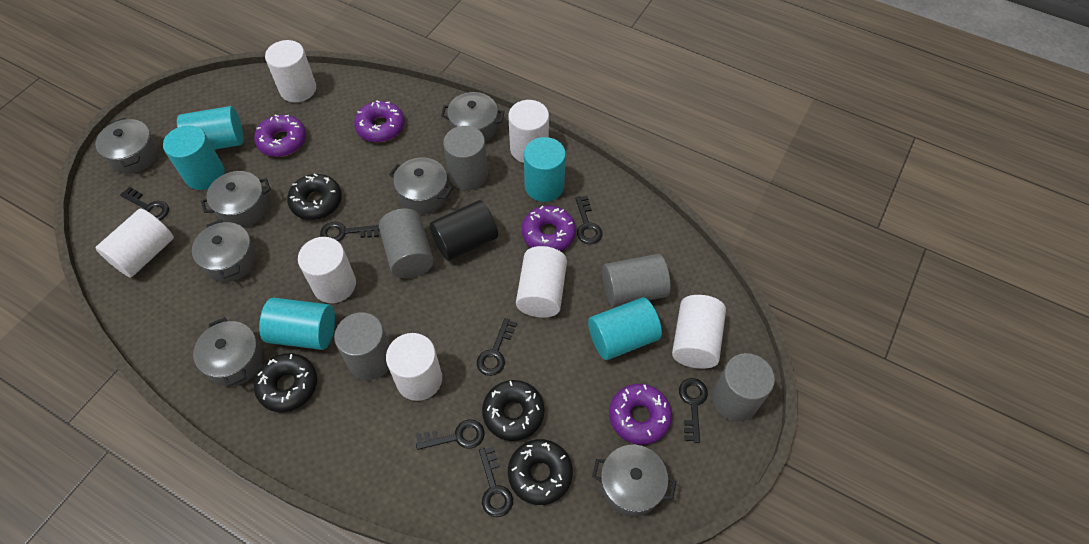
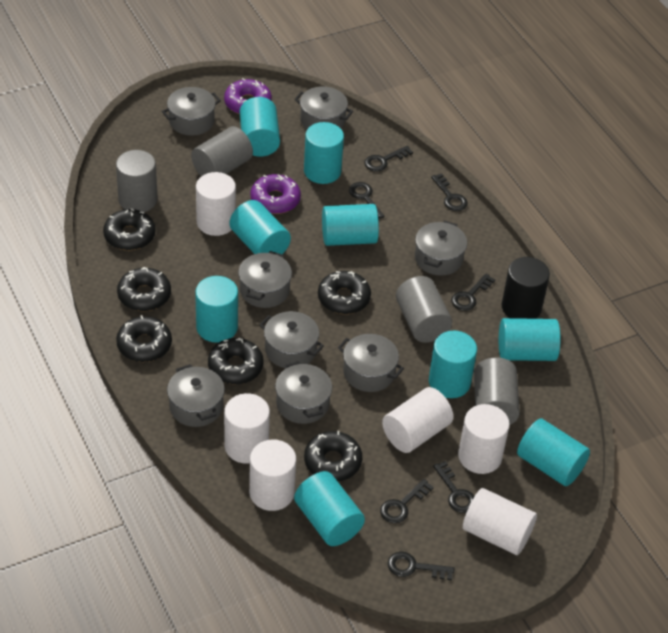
black donut: 4 -> 6
grey cylinder: 5 -> 4
grey pot: 7 -> 8
purple donut: 4 -> 2
turquoise cylinder: 5 -> 9
white cylinder: 7 -> 6

